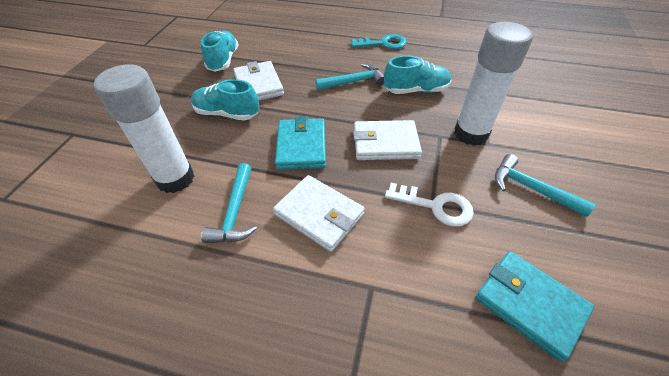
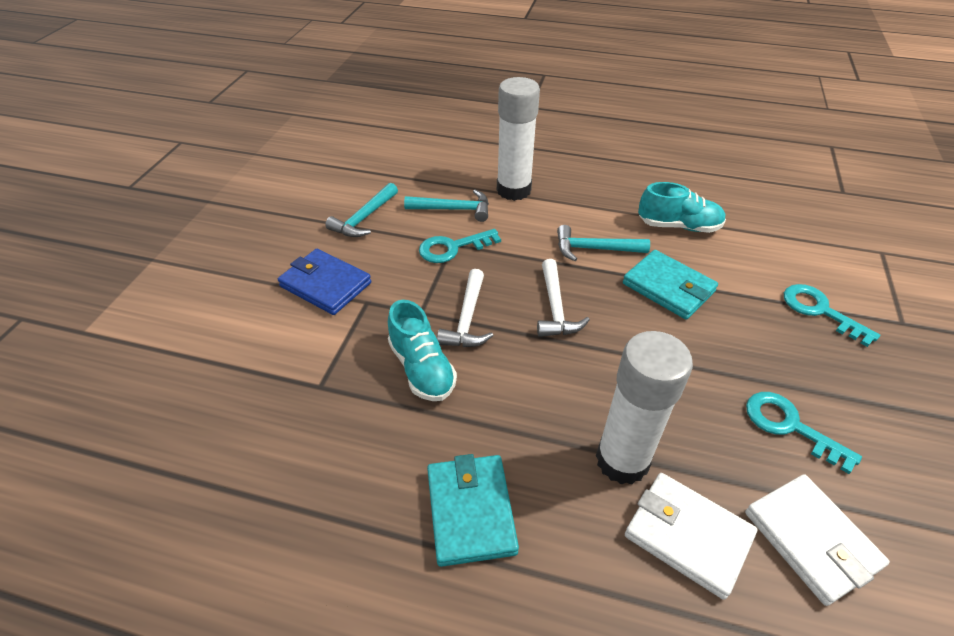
blue wallet: 0 -> 1
turquoise key: 1 -> 3
turquoise shoe: 3 -> 2
white hammer: 0 -> 2
white key: 1 -> 0
white wallet: 3 -> 2

